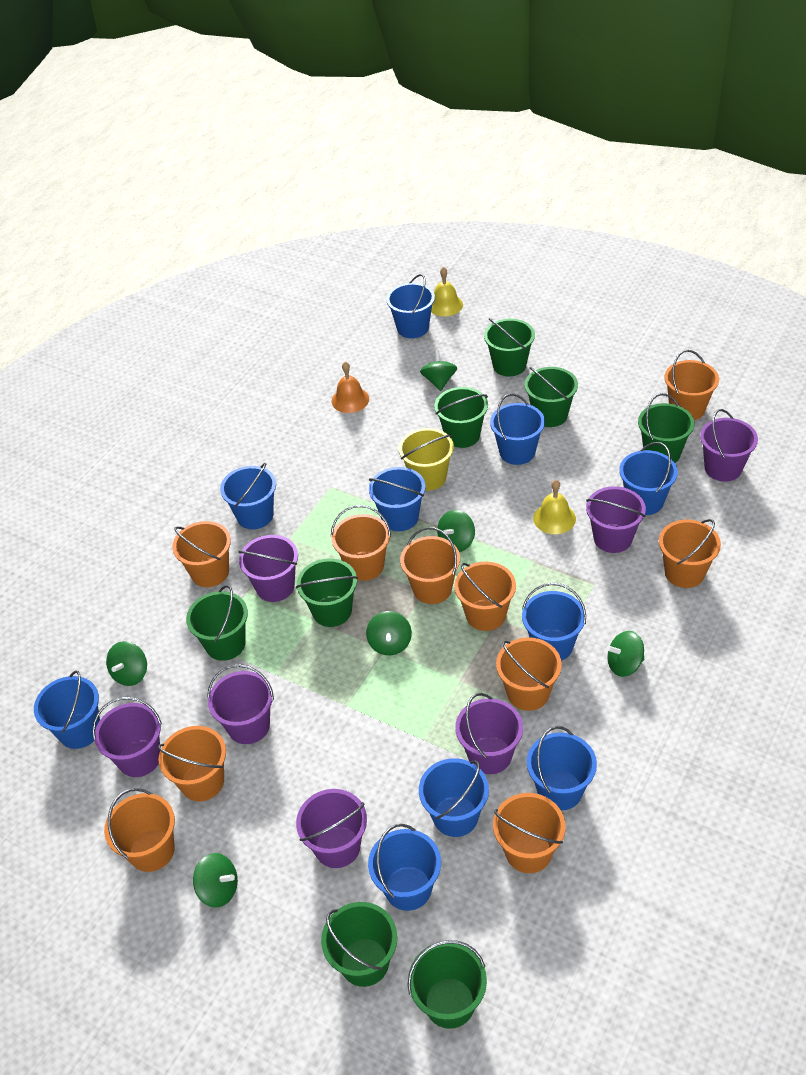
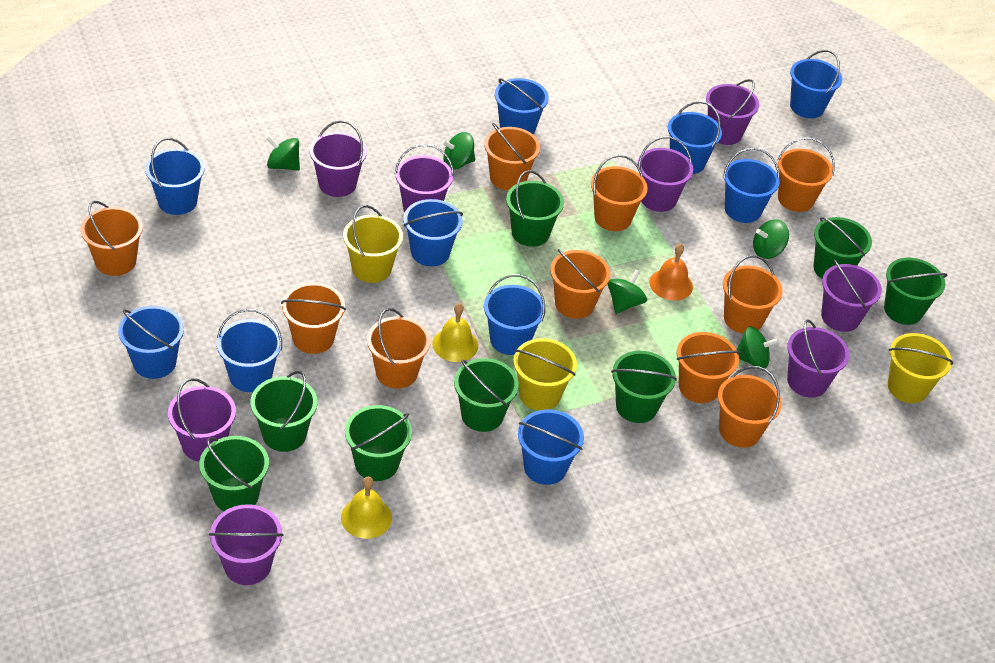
green spinning top: 6 -> 5
purple bucket: 7 -> 8
yellow bucket: 1 -> 3

